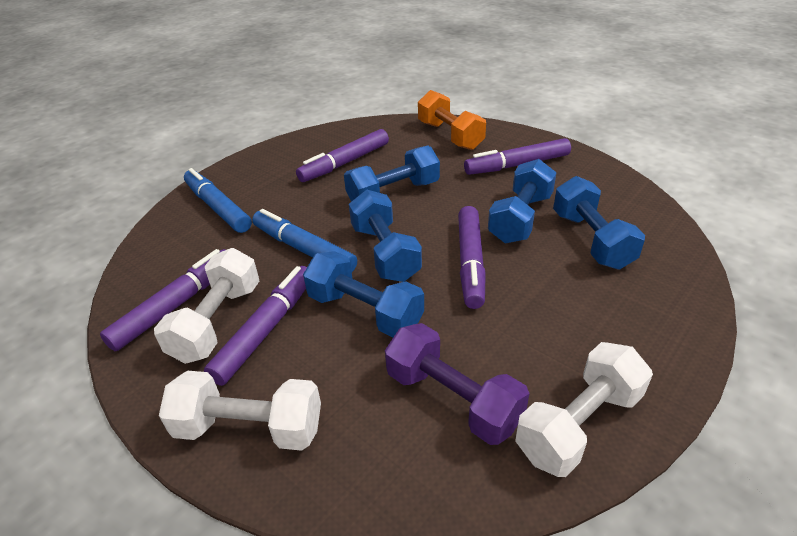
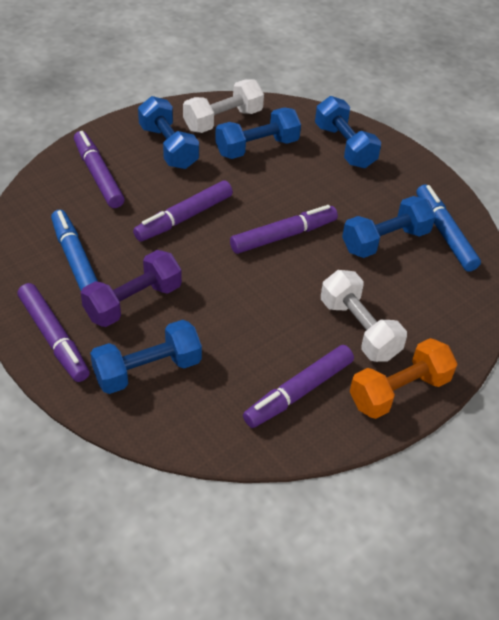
white dumbbell: 3 -> 2

